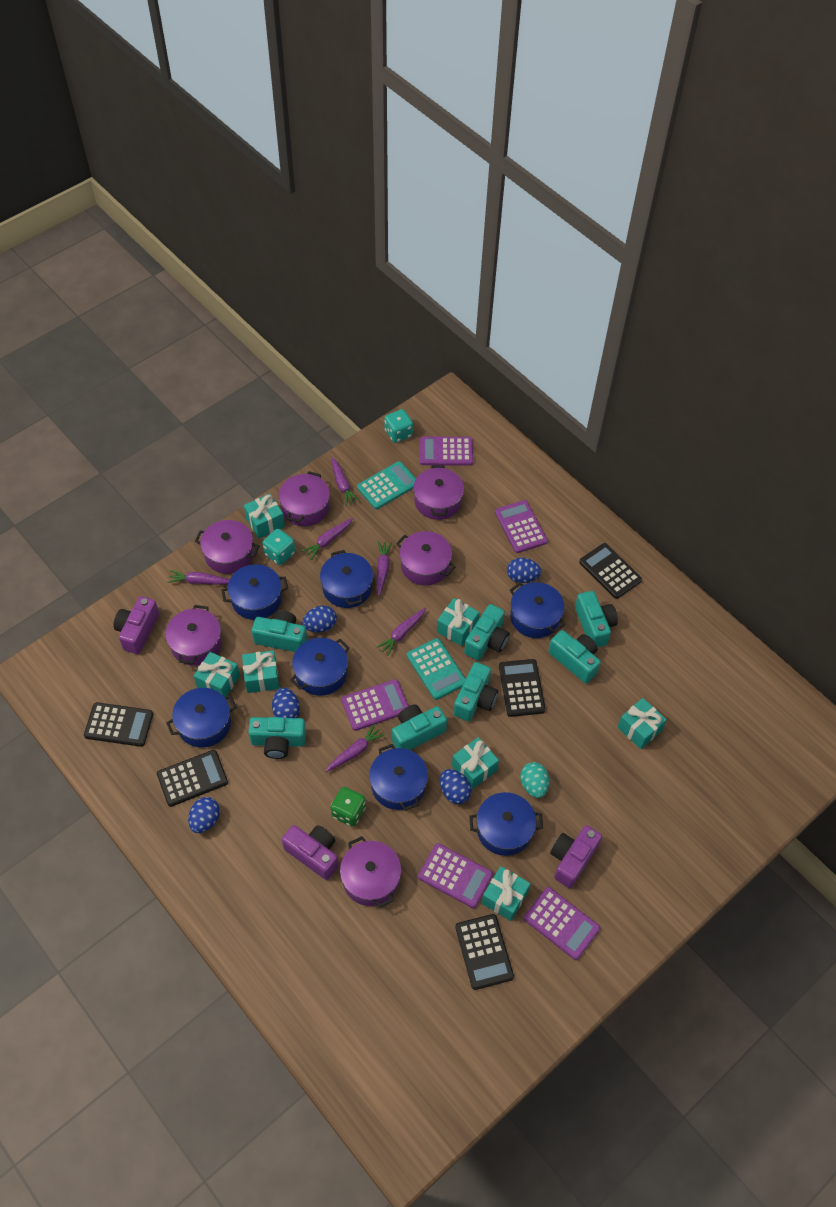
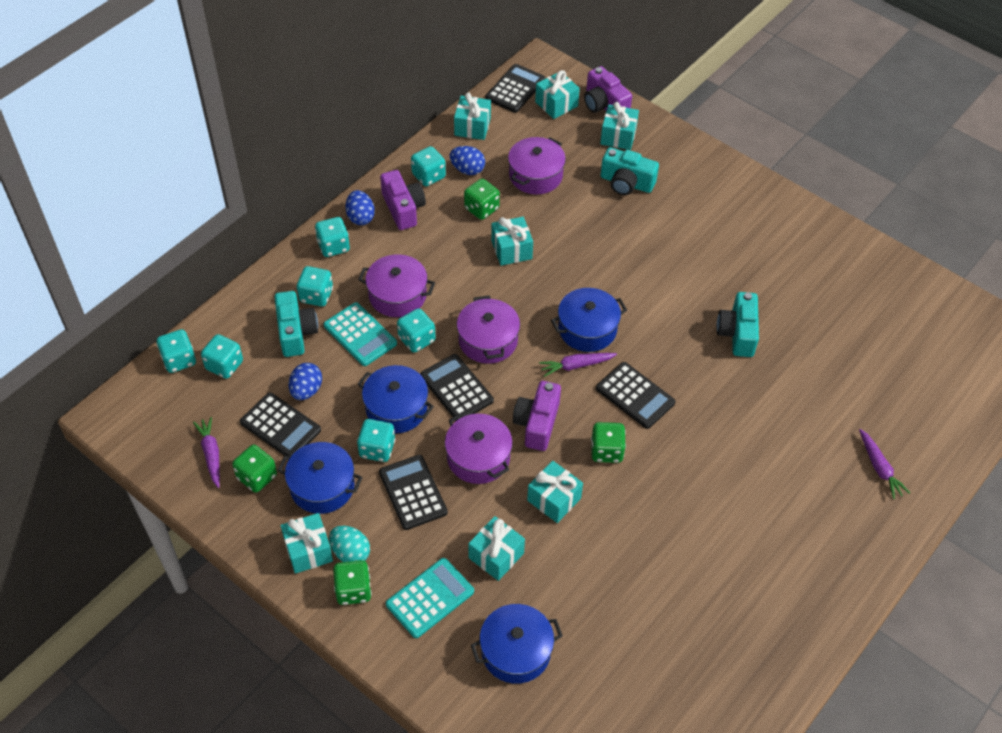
blue egg: 5 -> 3
blue pot: 7 -> 4
green dice: 1 -> 4
purple calculator: 5 -> 0
purple carrot: 6 -> 3
purple pot: 6 -> 4
turquoise camera: 7 -> 3
turquoise dice: 2 -> 7

